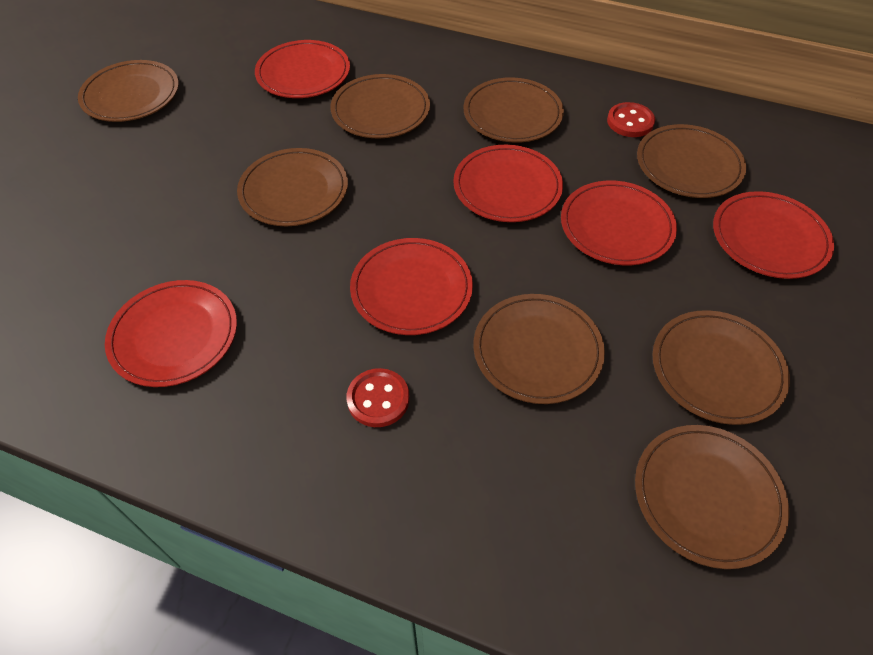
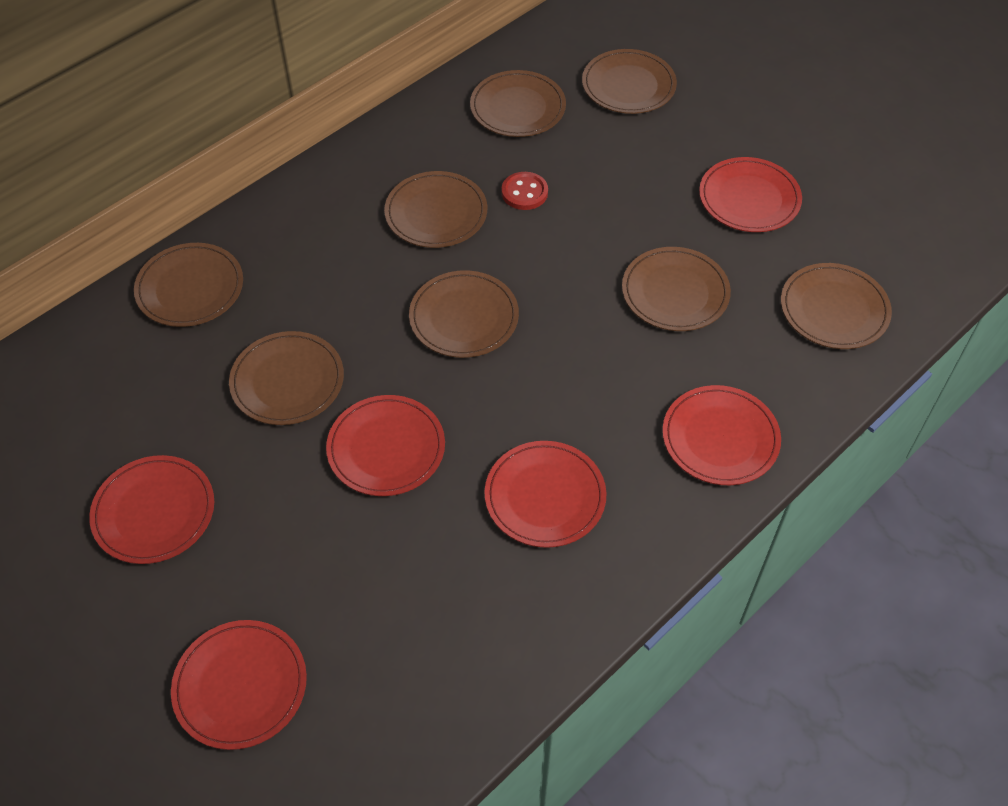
red button: 2 -> 1

